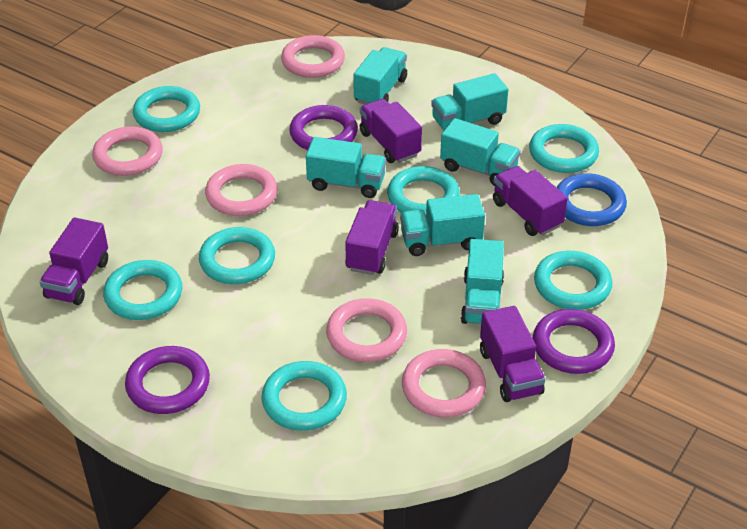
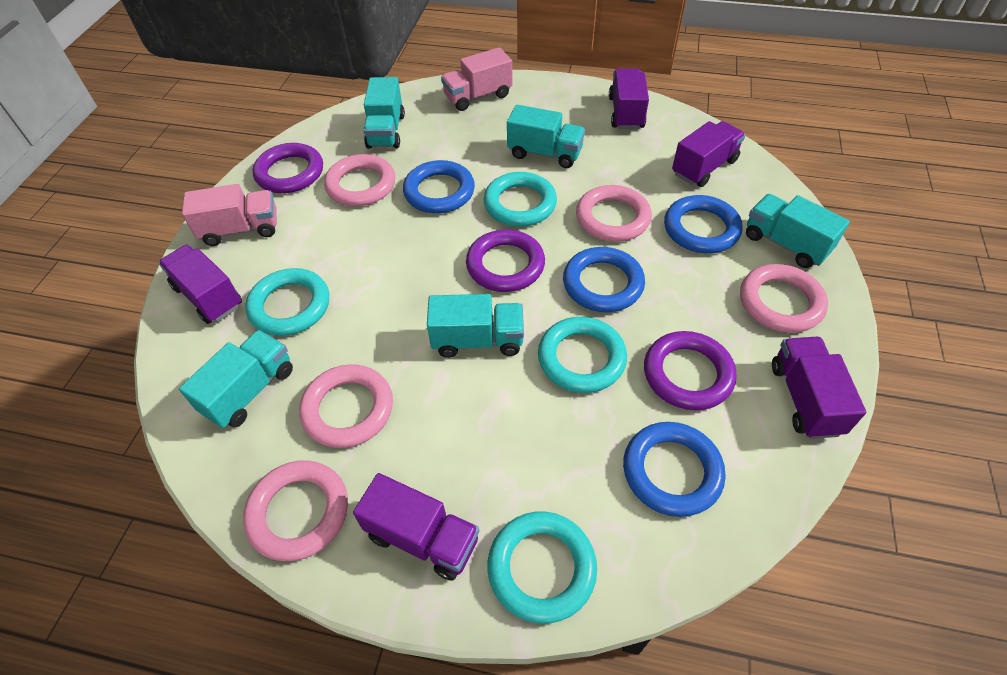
blue ring: 1 -> 4
pink truck: 0 -> 2
turquoise ring: 7 -> 4
turquoise truck: 6 -> 5

